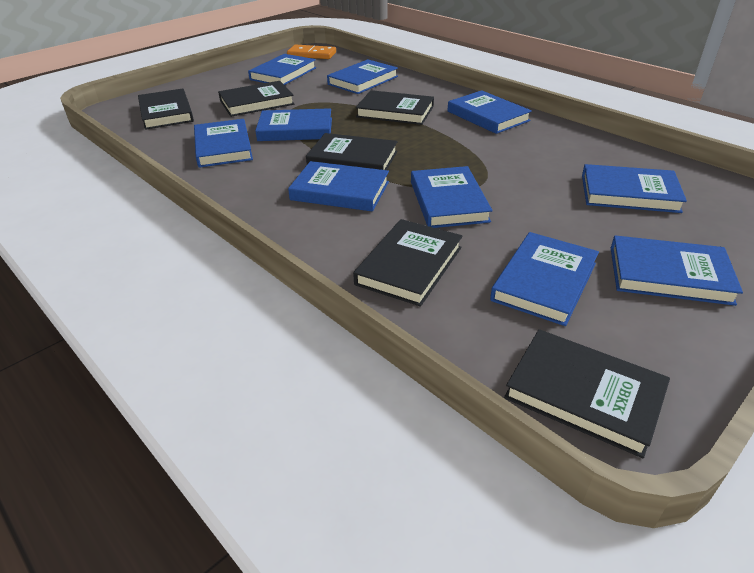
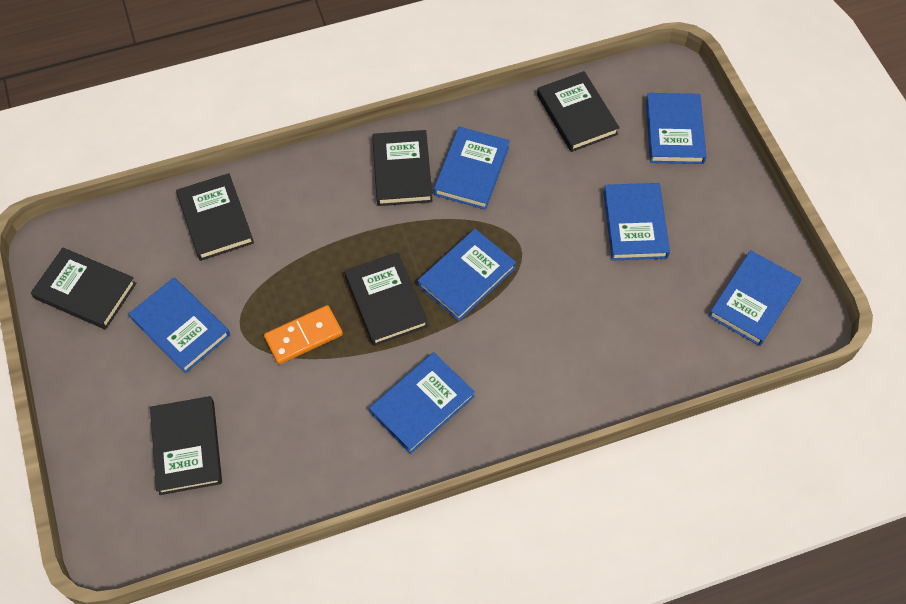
blue book: 10 -> 7

